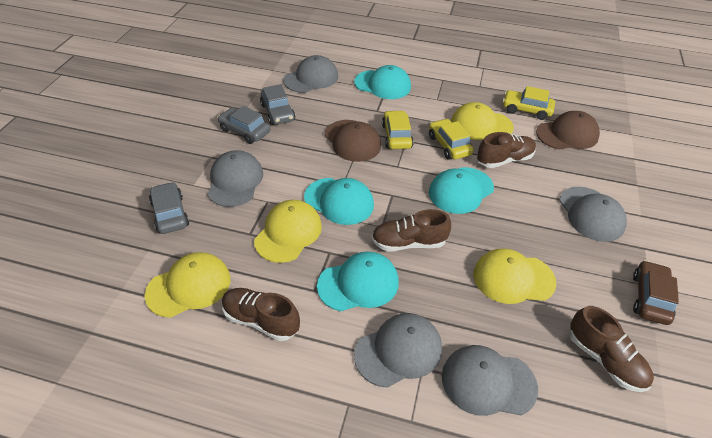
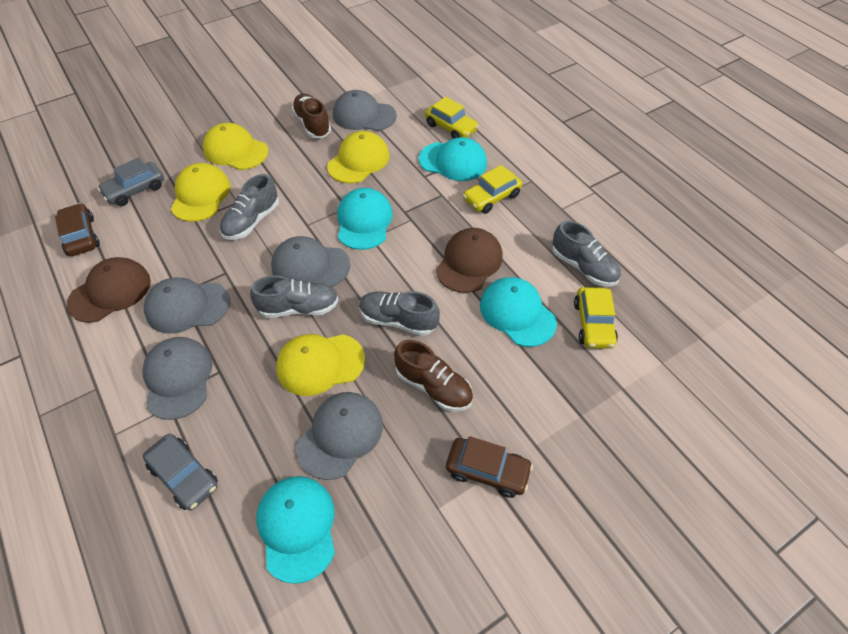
brown car: 1 -> 2
brown shoe: 4 -> 2
grey car: 3 -> 2
grey shoe: 0 -> 4

